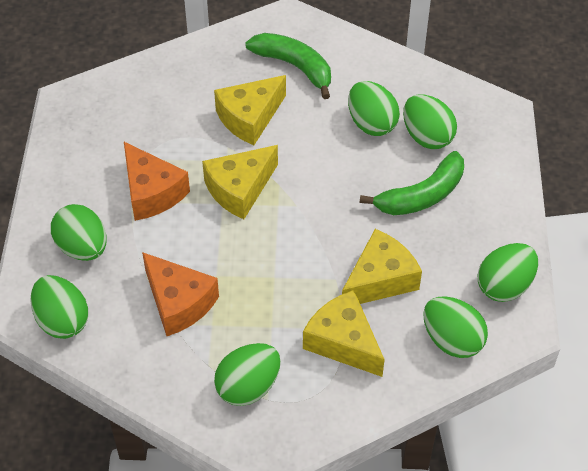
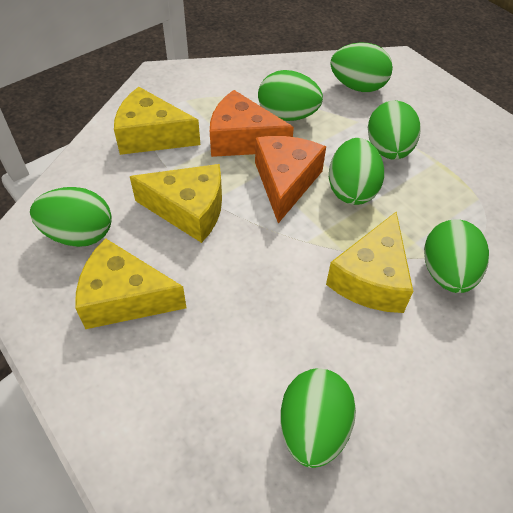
green banana: 2 -> 0

